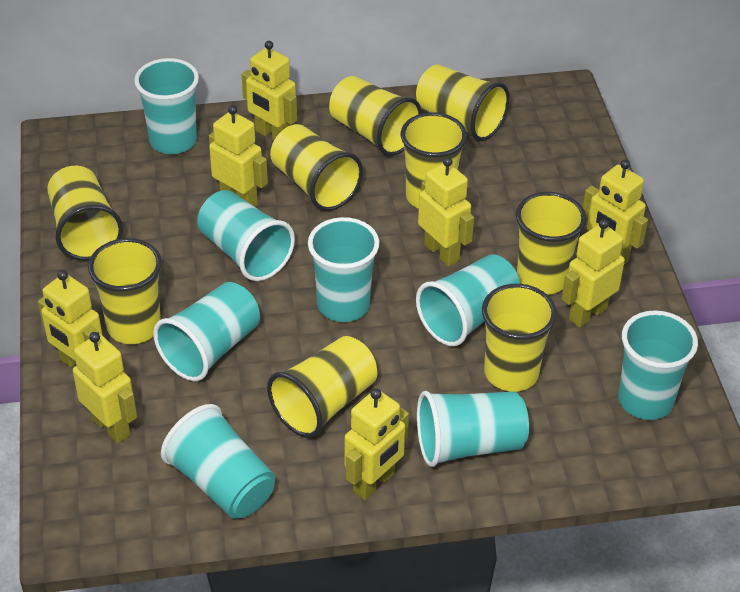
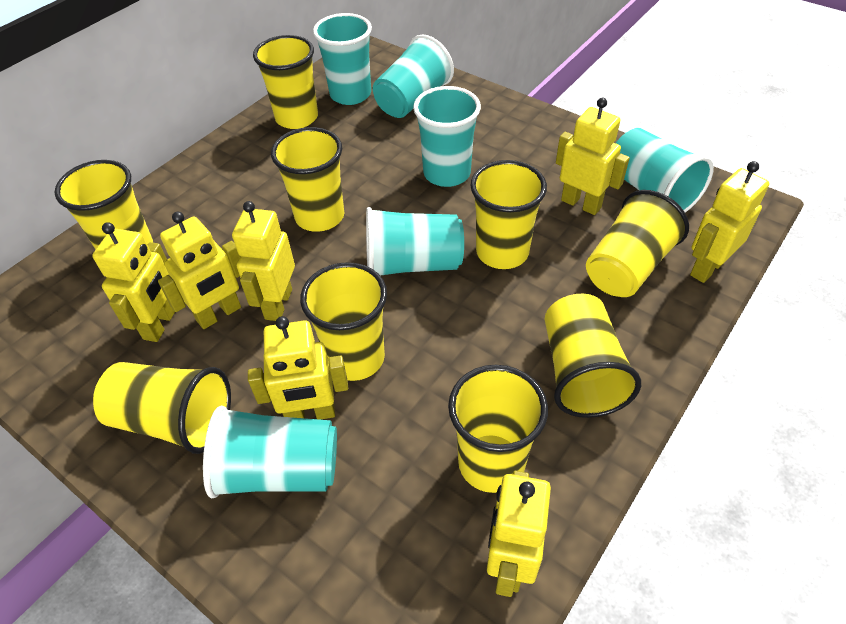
turquoise cup: 8 -> 6
yellow robot: 8 -> 7

